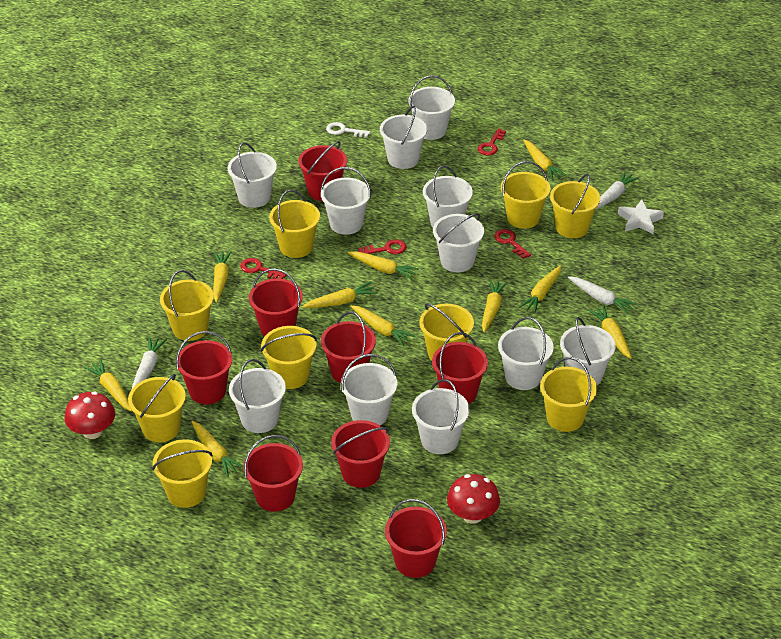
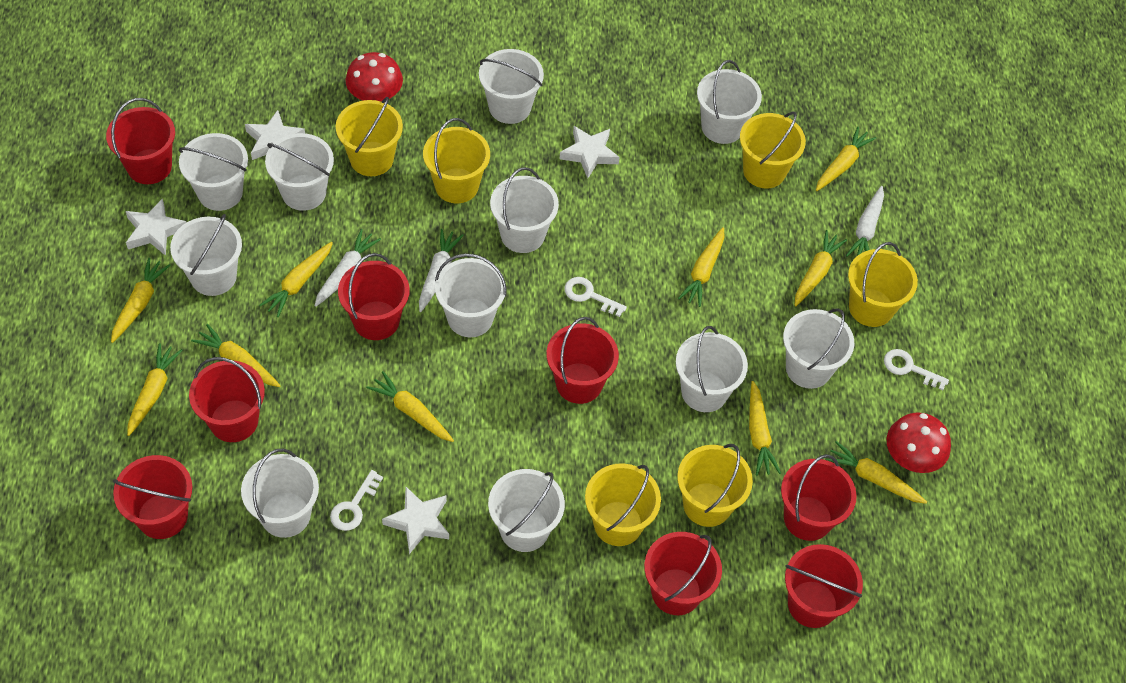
red key: 4 -> 0
white key: 1 -> 3
white star: 1 -> 4
yellow bucket: 9 -> 6

